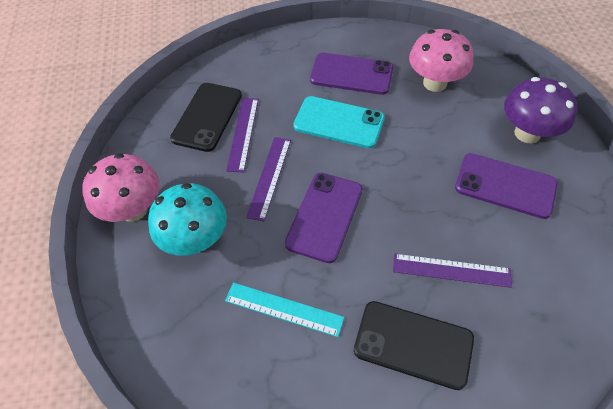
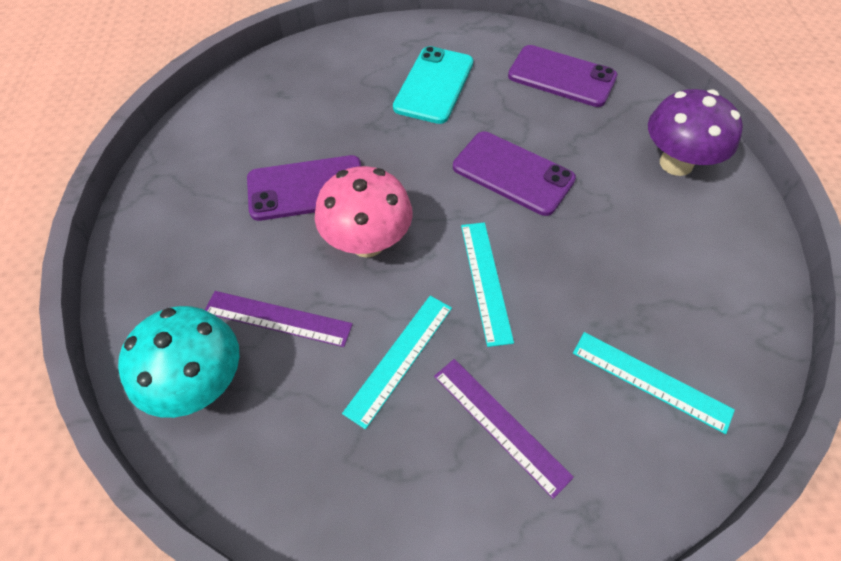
black phone: 2 -> 0
pink mushroom: 2 -> 1
purple ruler: 3 -> 2
turquoise ruler: 1 -> 3

